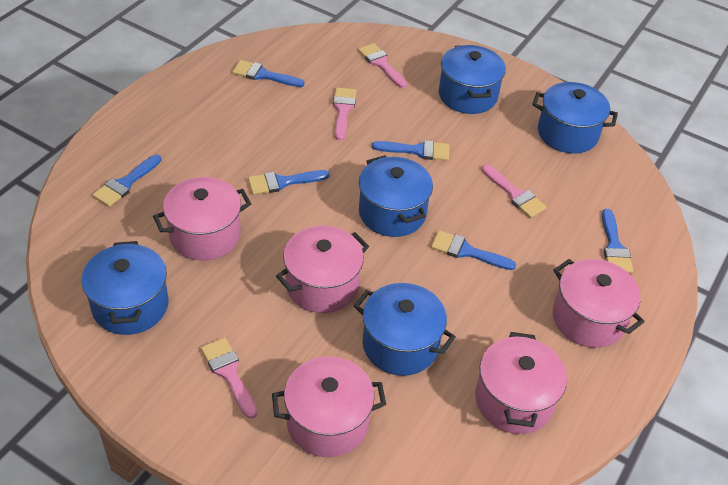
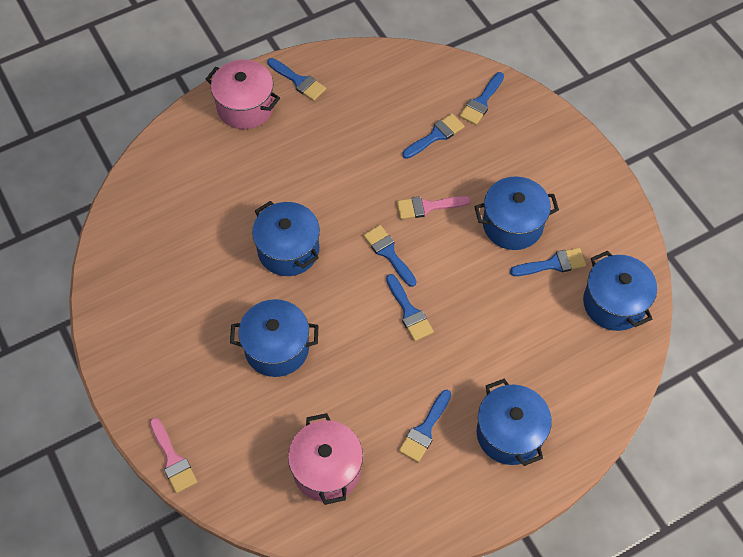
blue brush: 6 -> 7
pink brush: 4 -> 2
pink pot: 5 -> 2

